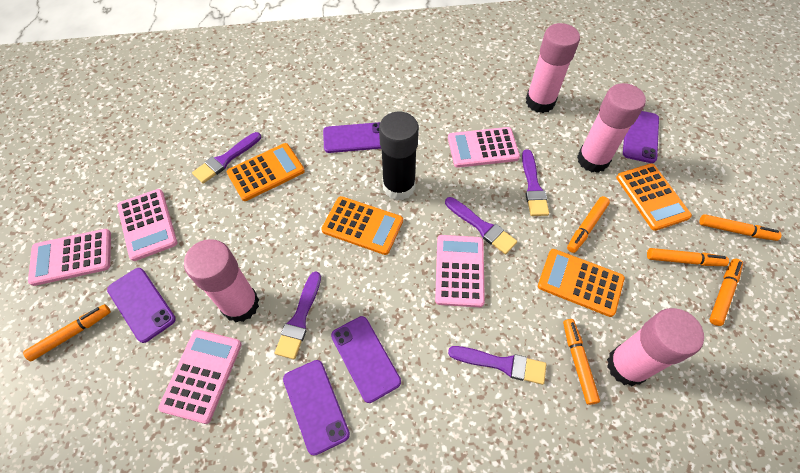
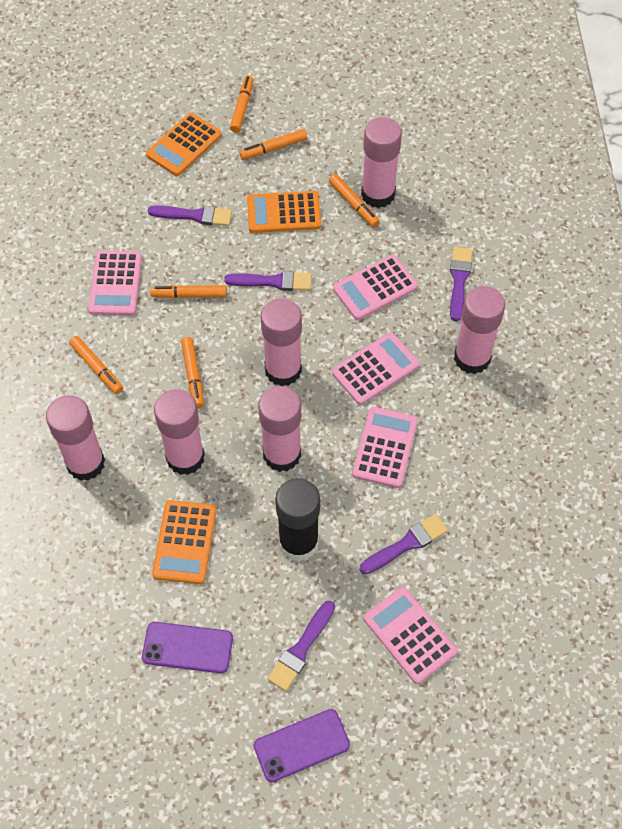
orange calculator: 4 -> 3
pink glue stick: 4 -> 6
purple phone: 5 -> 2

